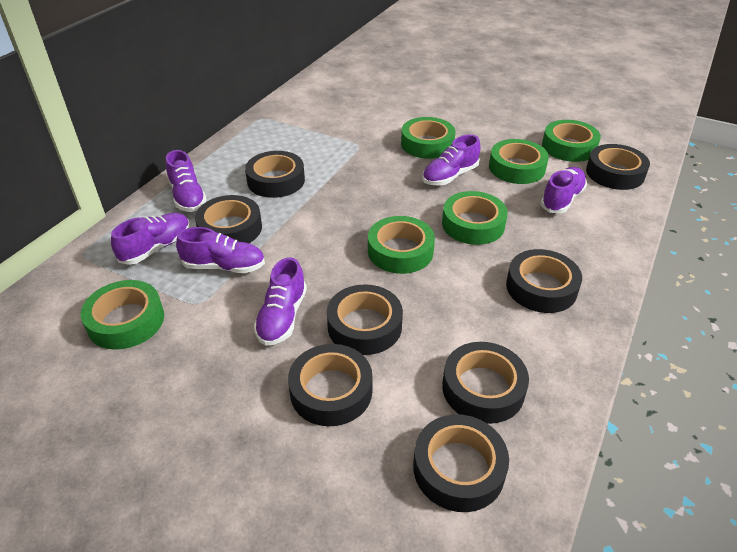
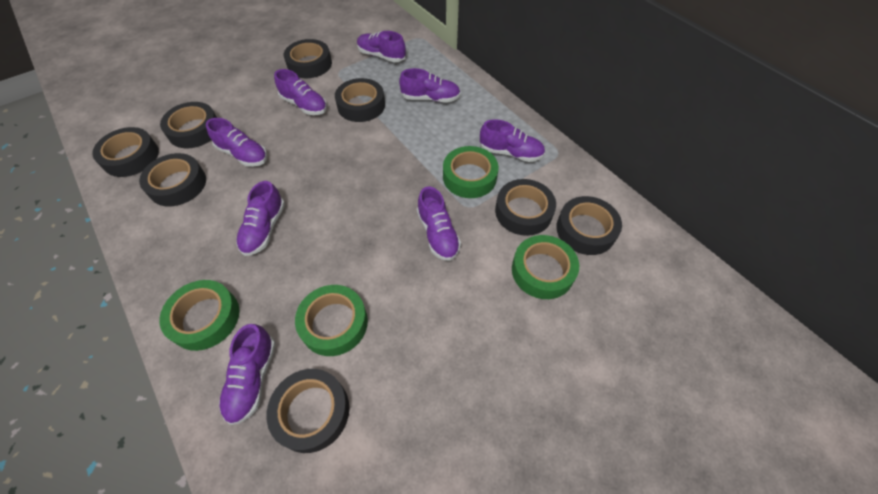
green tape: 6 -> 4
purple shoe: 6 -> 8

